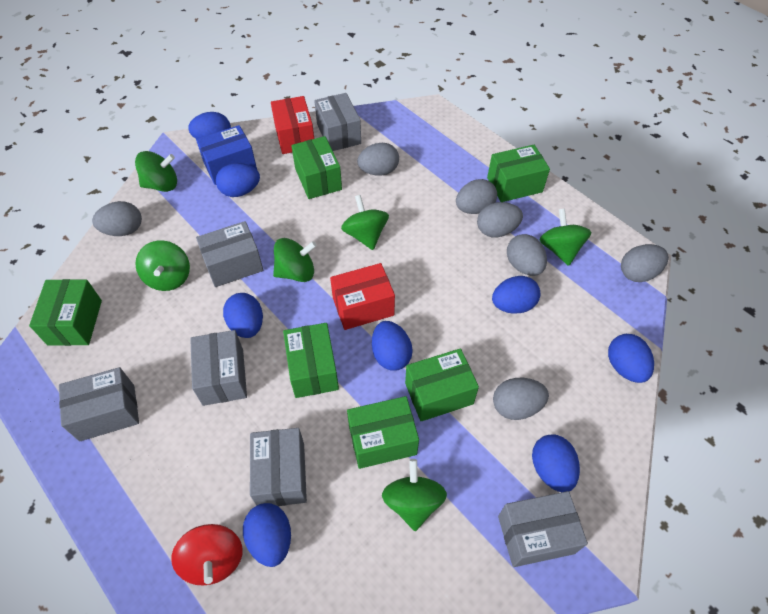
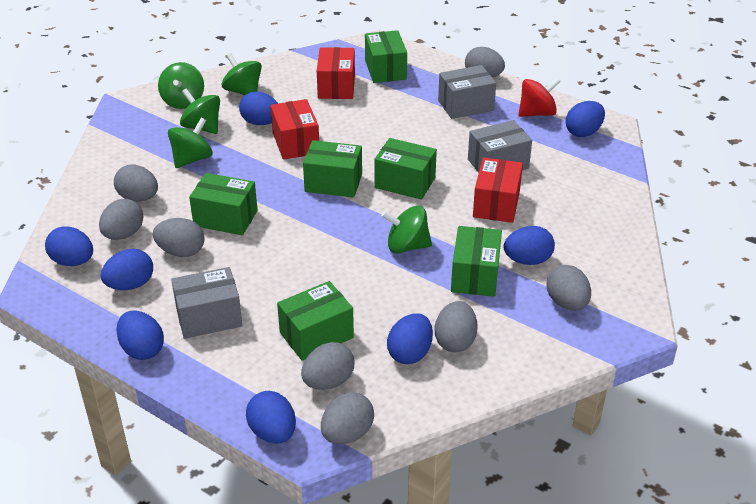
blue box: 1 -> 0
green spinning top: 6 -> 5
grey box: 6 -> 3
grey egg: 7 -> 8
red box: 2 -> 3

